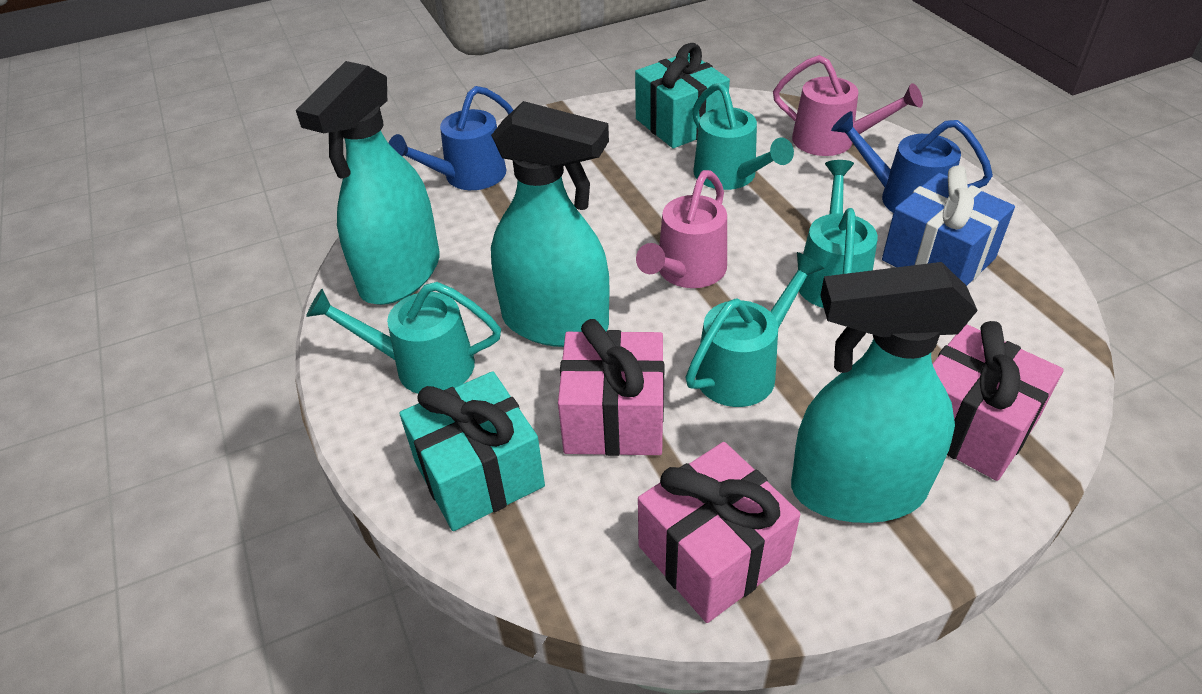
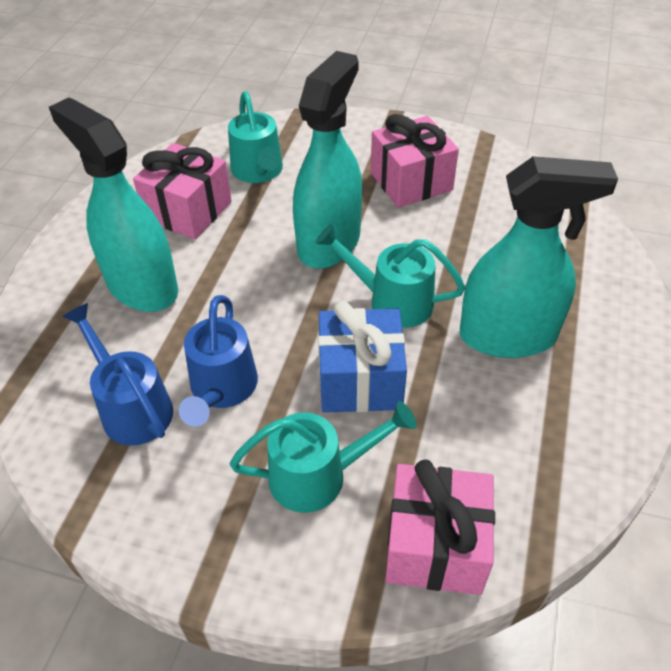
pink watering can: 2 -> 0
turquoise gift: 2 -> 0
turquoise watering can: 4 -> 3

